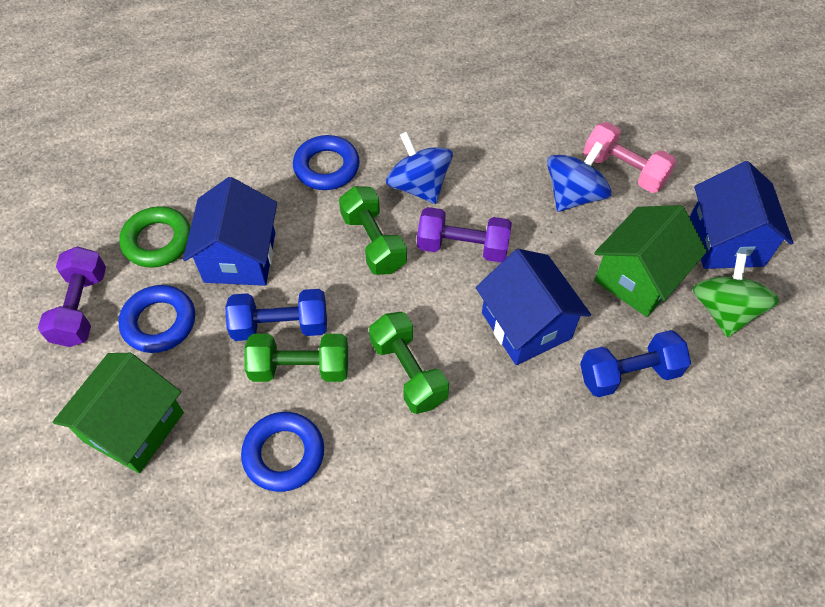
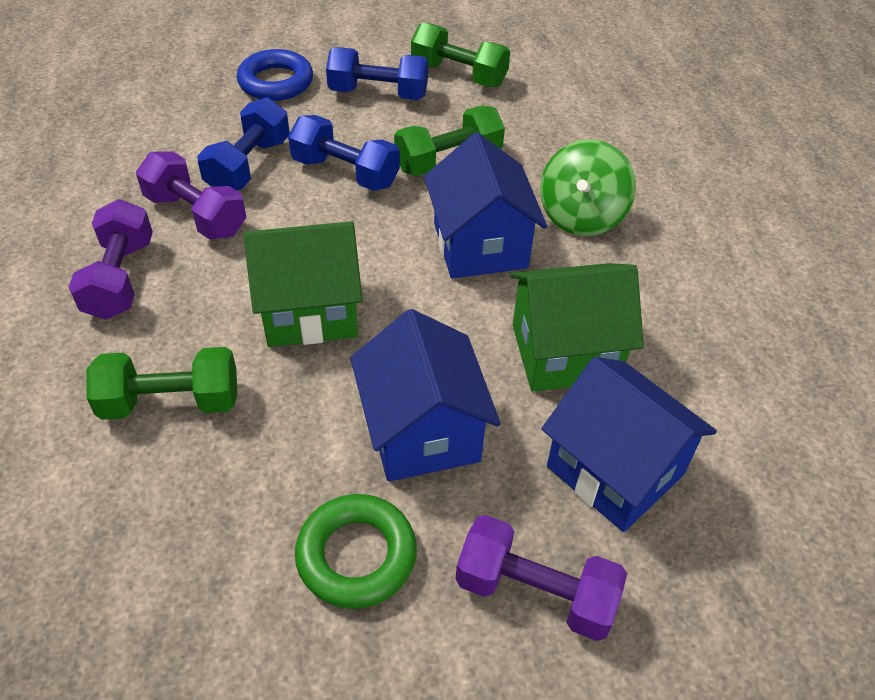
blue dumbbell: 2 -> 3
blue ring: 3 -> 1
blue spinning top: 2 -> 0
pink dumbbell: 1 -> 0
purple dumbbell: 2 -> 3

